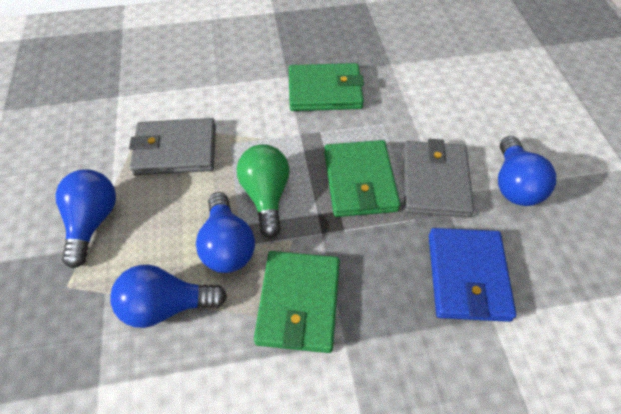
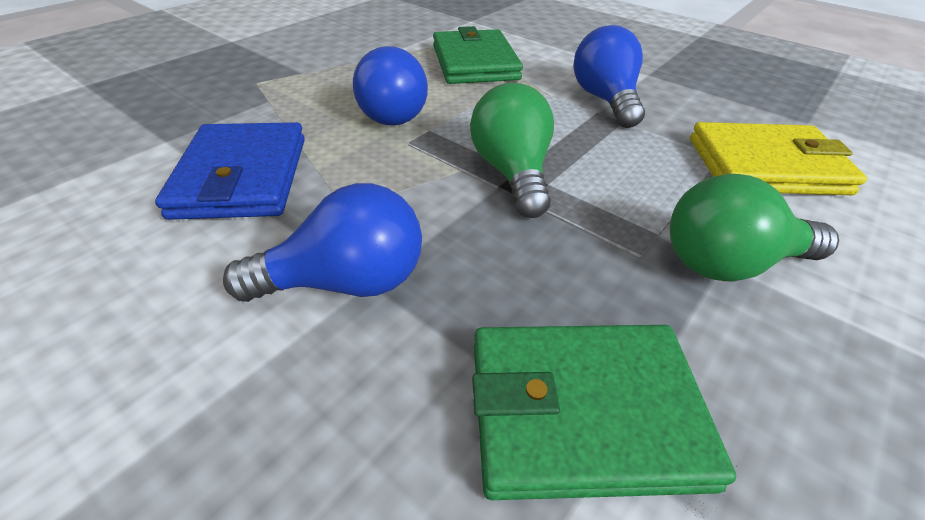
blue light bulb: 4 -> 3
green light bulb: 1 -> 2
green wallet: 3 -> 2
grey wallet: 2 -> 0
yellow wallet: 0 -> 1

